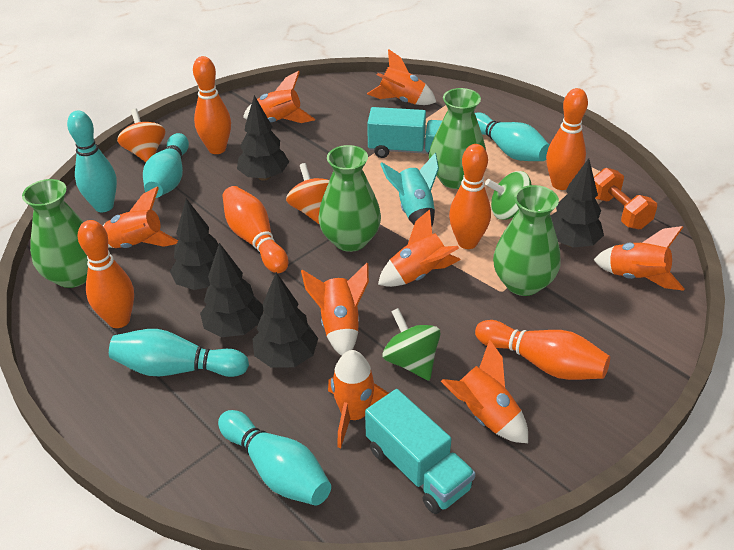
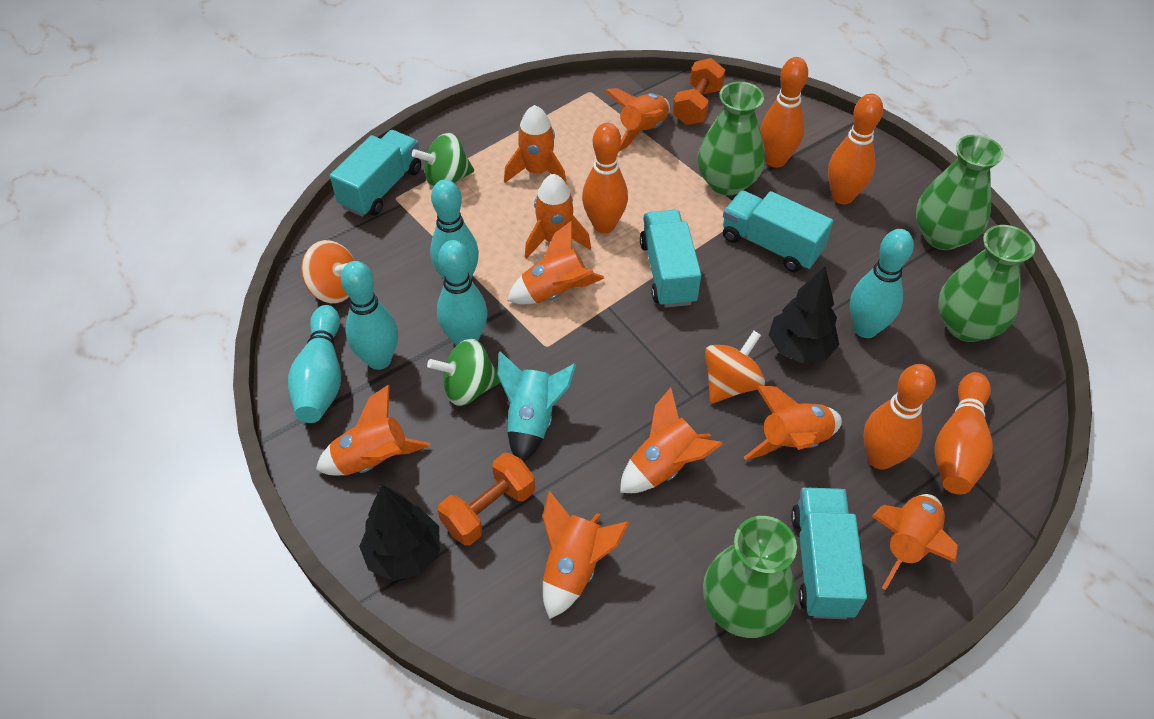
black tree: 5 -> 2
orange bowling pin: 6 -> 5
orange dumbbell: 1 -> 2
orange rocket: 8 -> 9
turquoise truck: 2 -> 4

